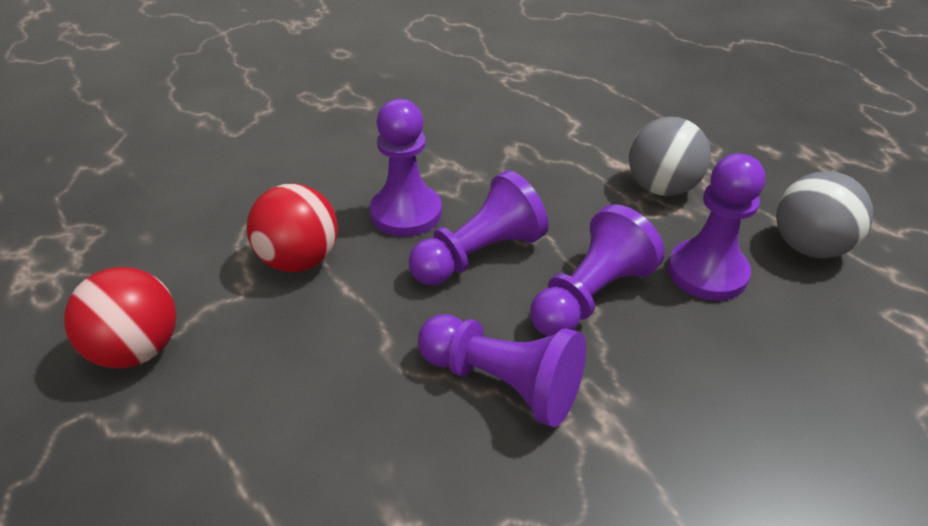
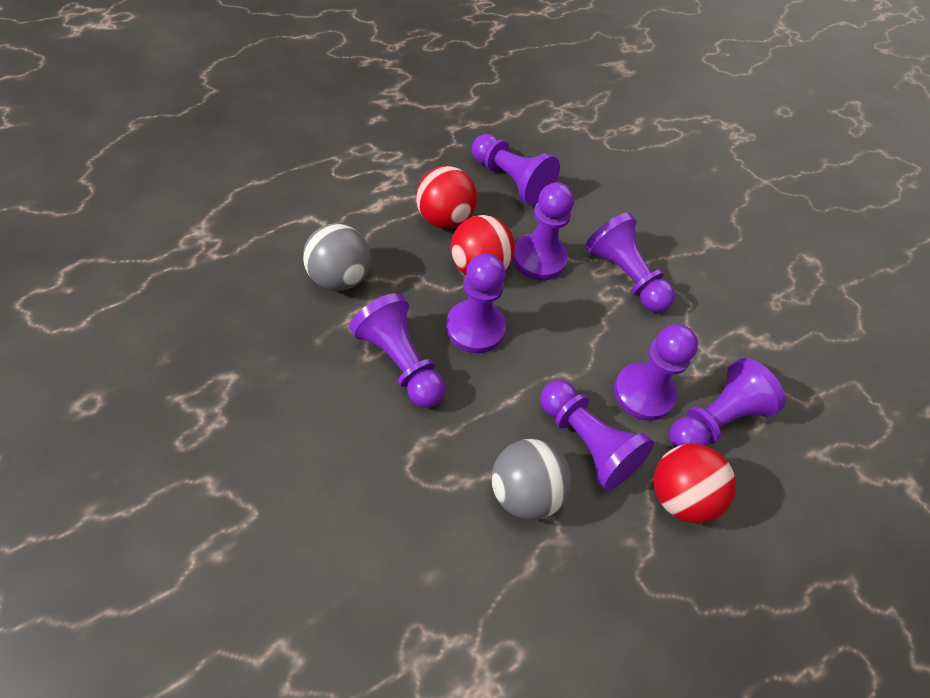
purple pawn: 5 -> 8
red ball: 2 -> 3

